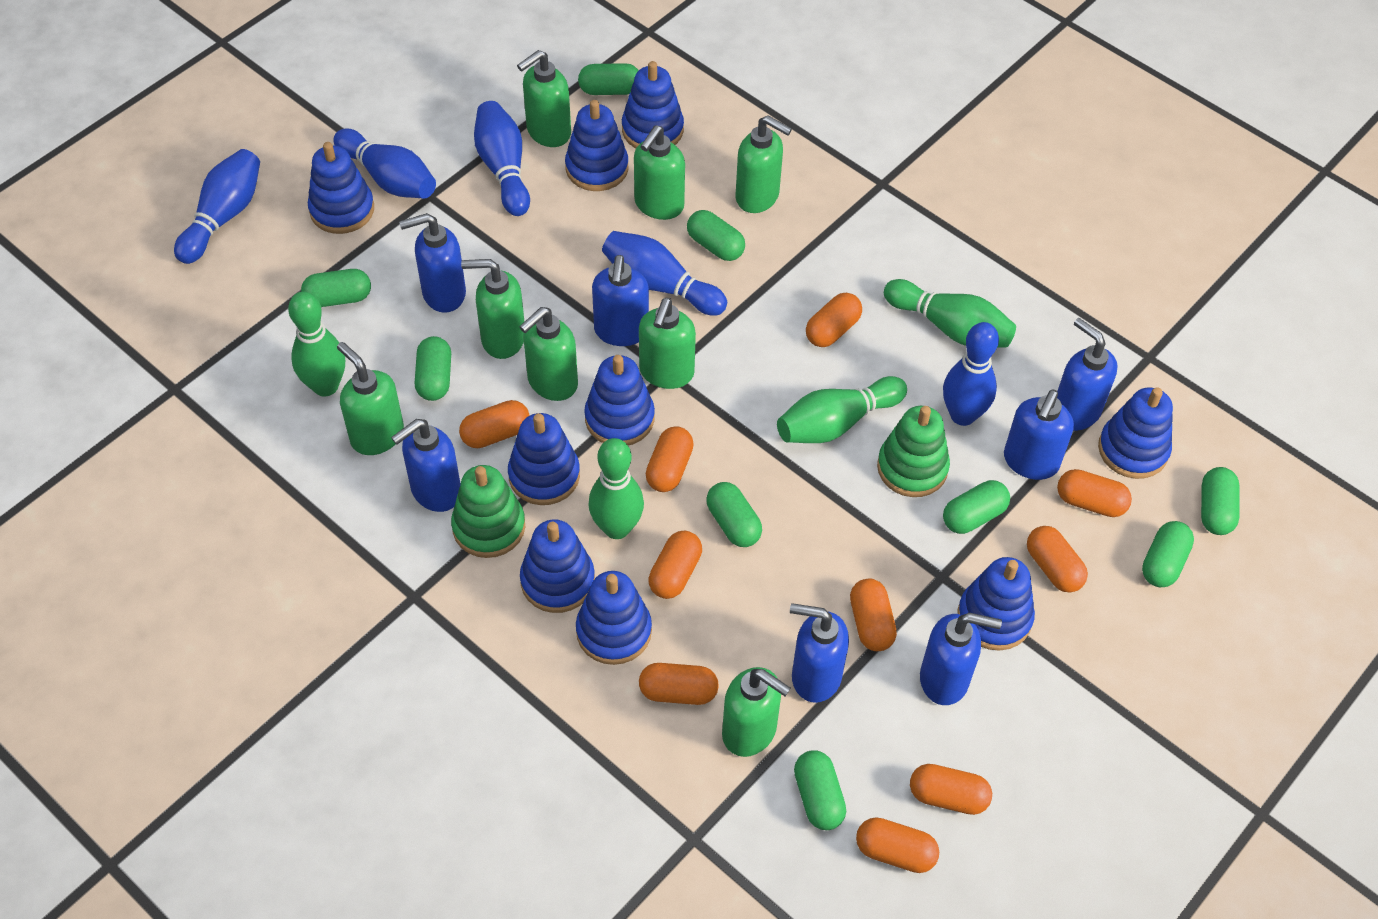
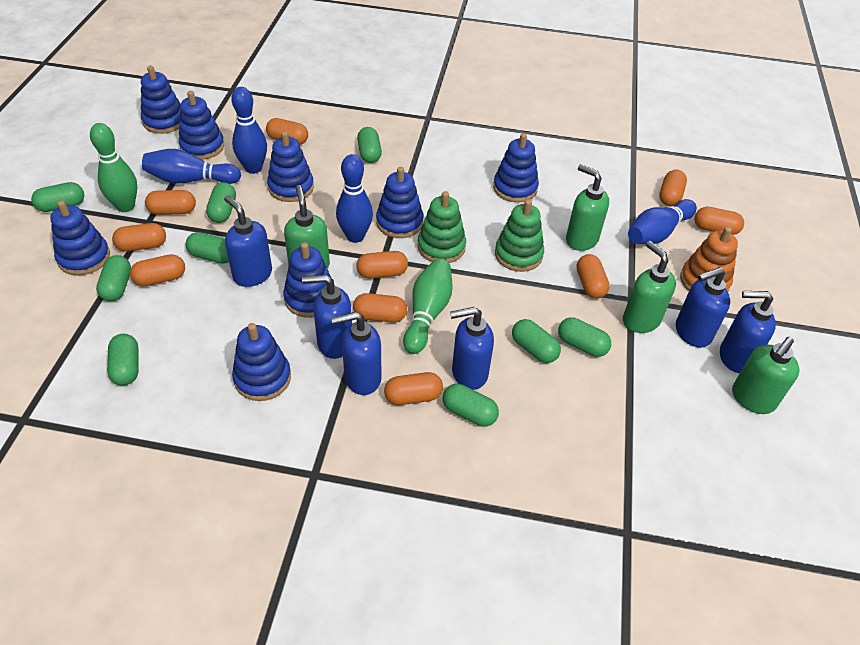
blue bowling pin: 5 -> 4
blue soap dispenser: 7 -> 6
blue stacking toy: 9 -> 8
green bowling pin: 4 -> 2
green soap dispenser: 8 -> 4
orange stacking toy: 0 -> 1

